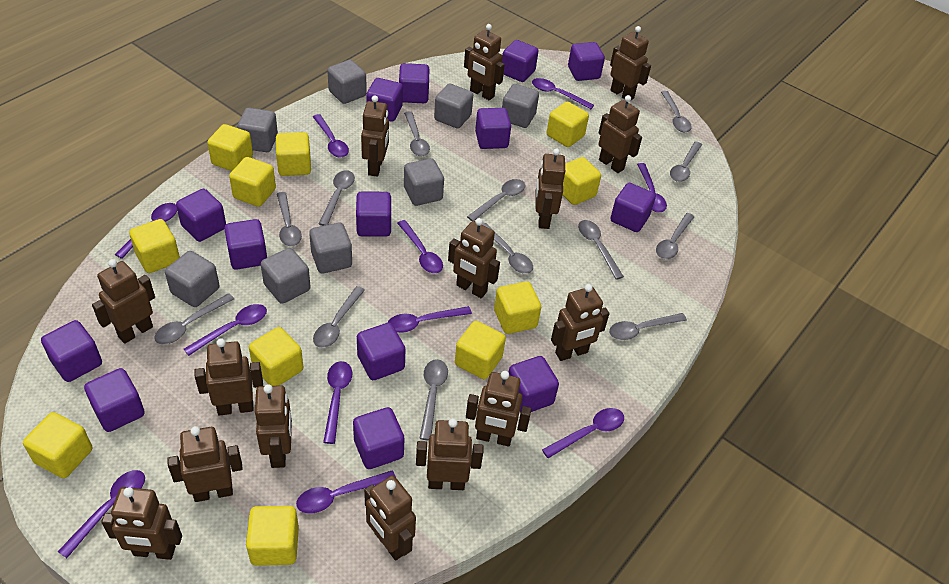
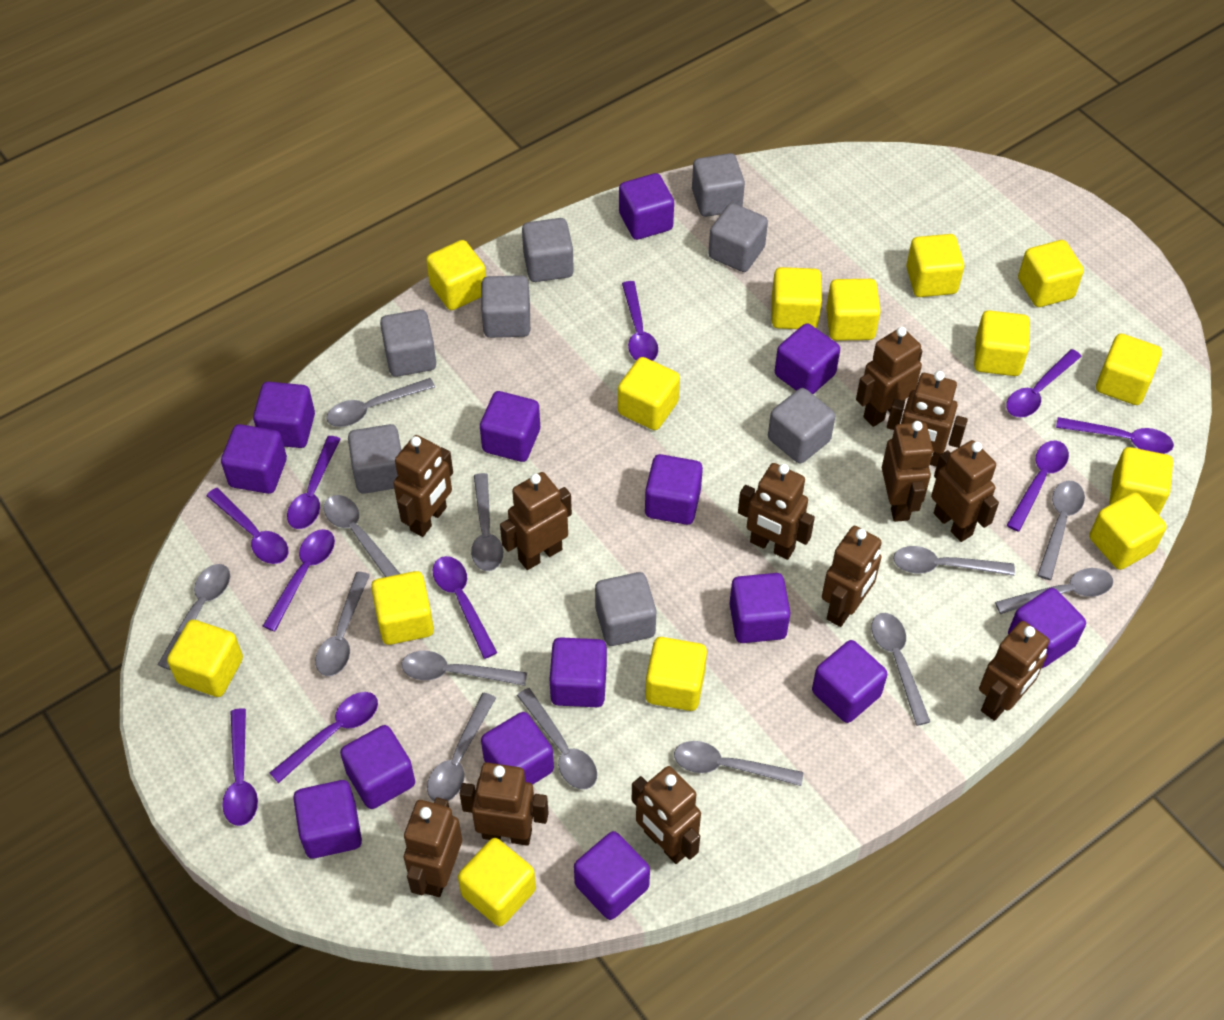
brown robot: 15 -> 12
purple spoon: 11 -> 10
yellow cube: 11 -> 14

